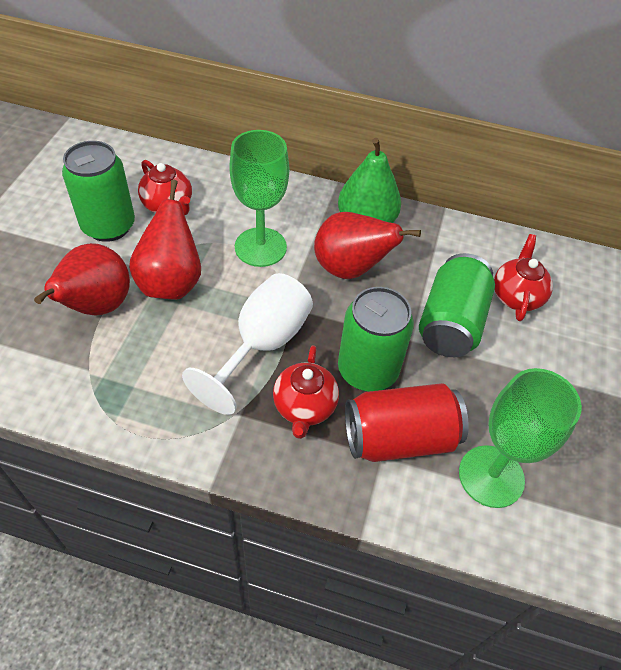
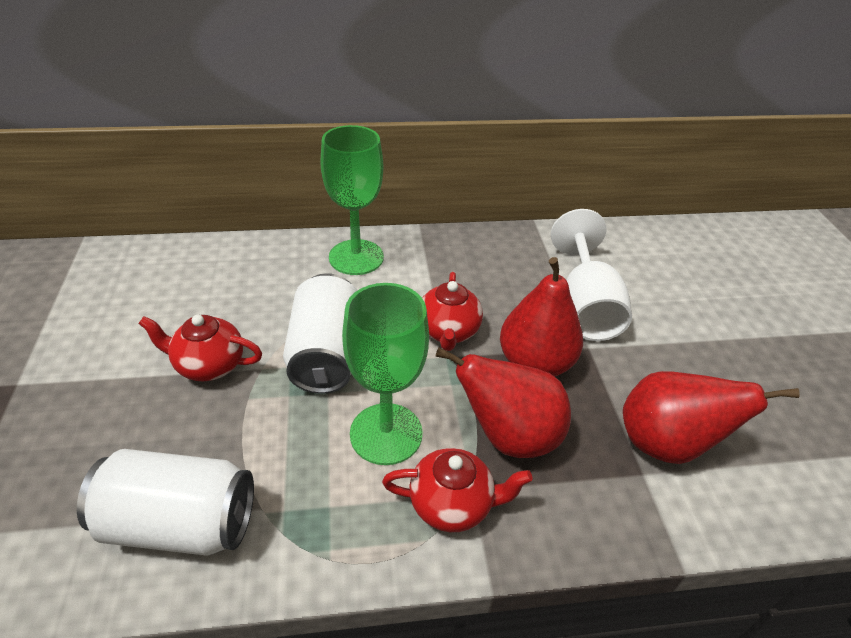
green can: 3 -> 0
green pear: 1 -> 0
red can: 1 -> 0
white can: 0 -> 2

